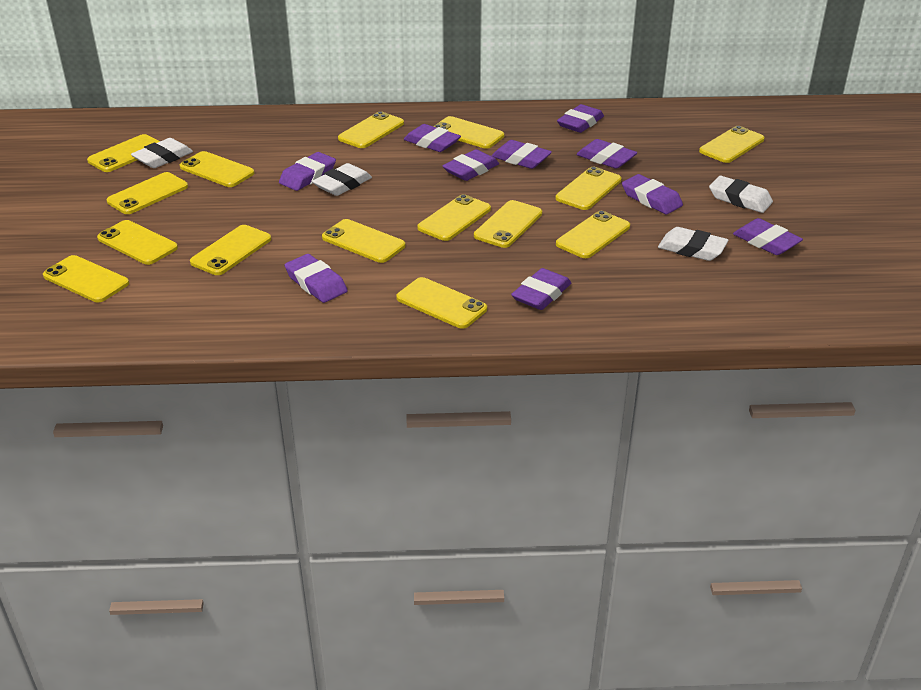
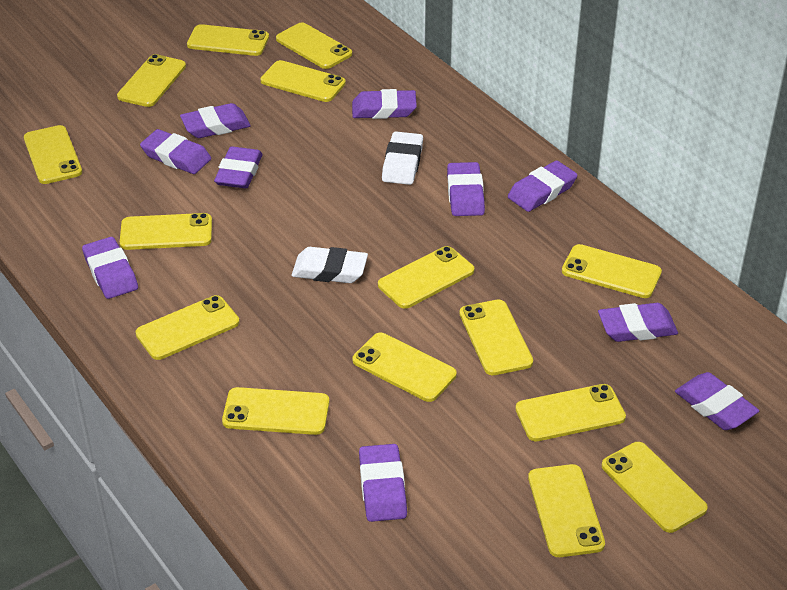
white eraser: 4 -> 2

